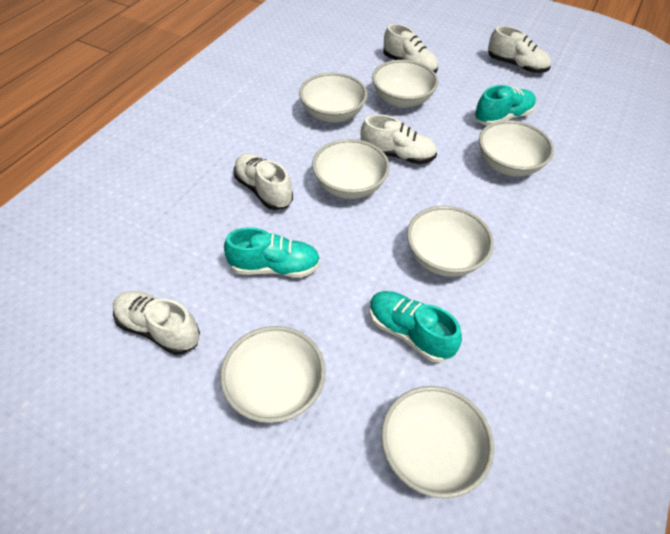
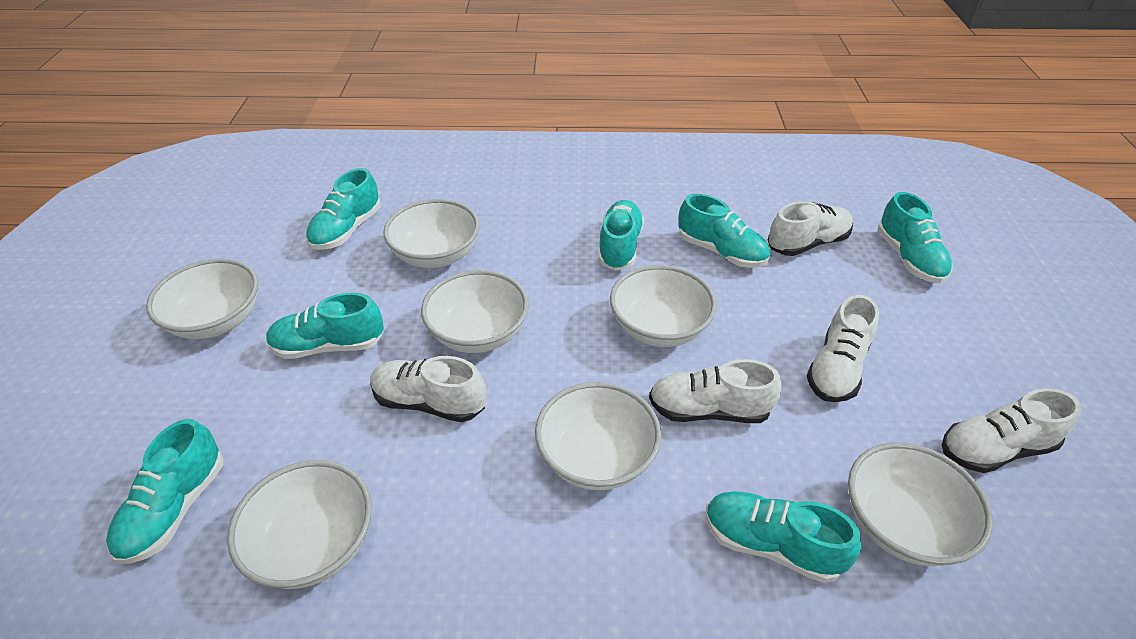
turquoise shoe: 3 -> 7

